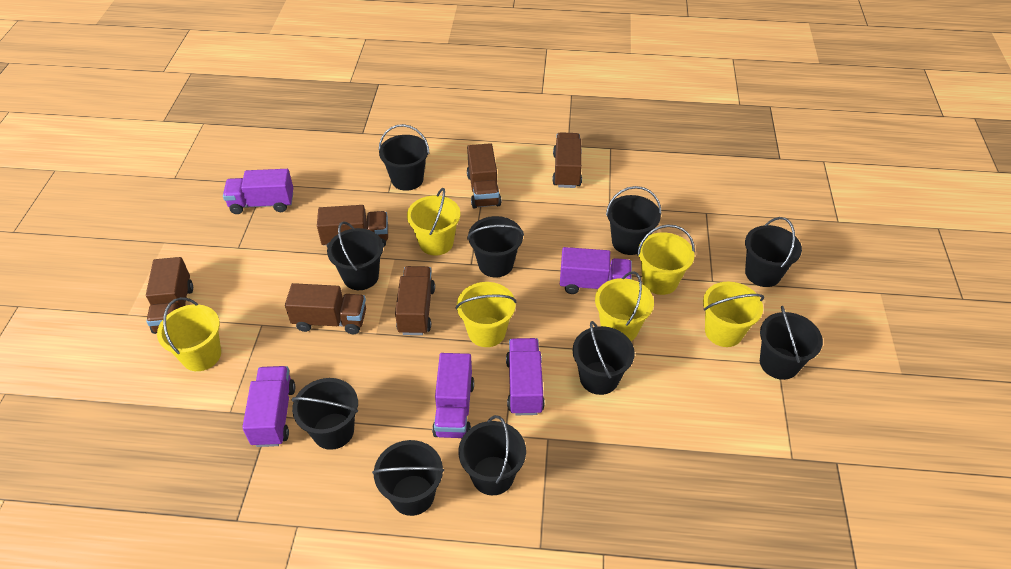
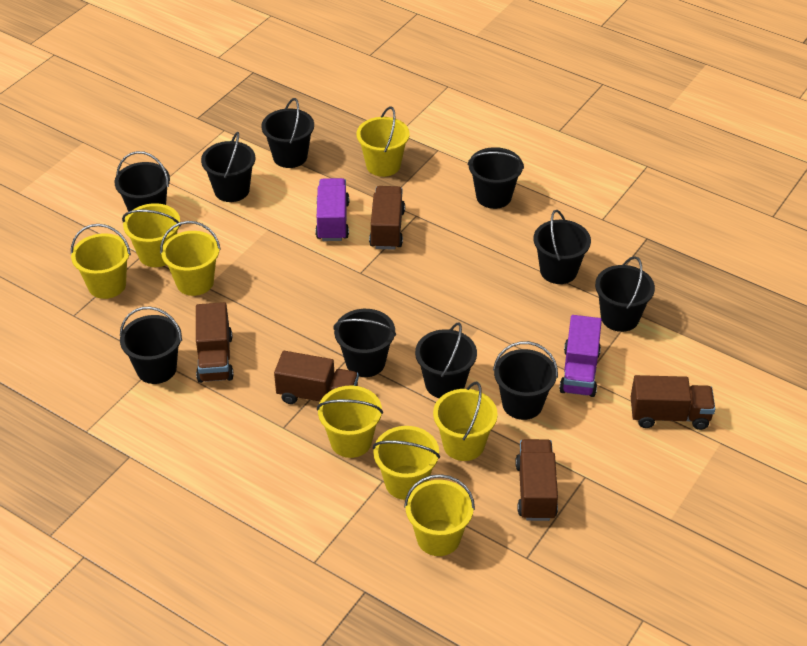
brown truck: 6 -> 5
purple truck: 5 -> 2
yellow bucket: 6 -> 8

